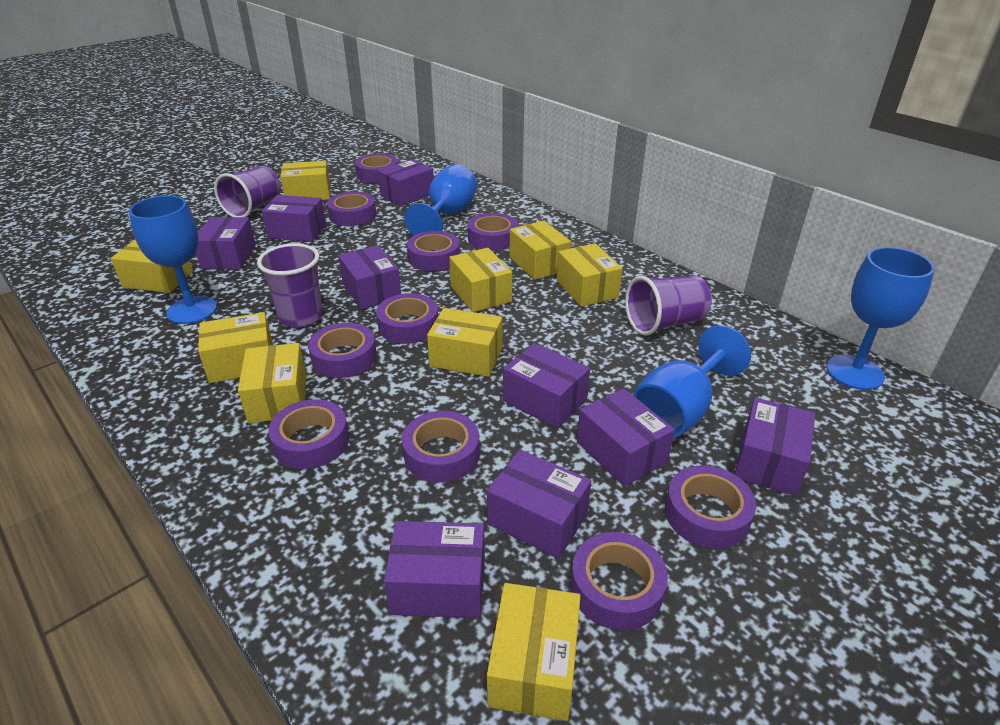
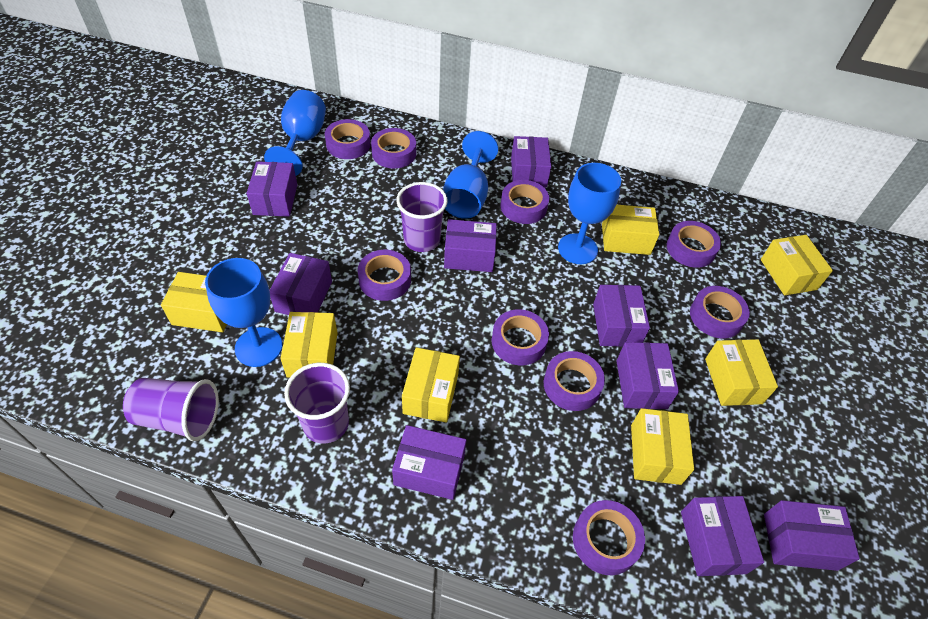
purple tape: 10 -> 9
yellow box: 9 -> 7

